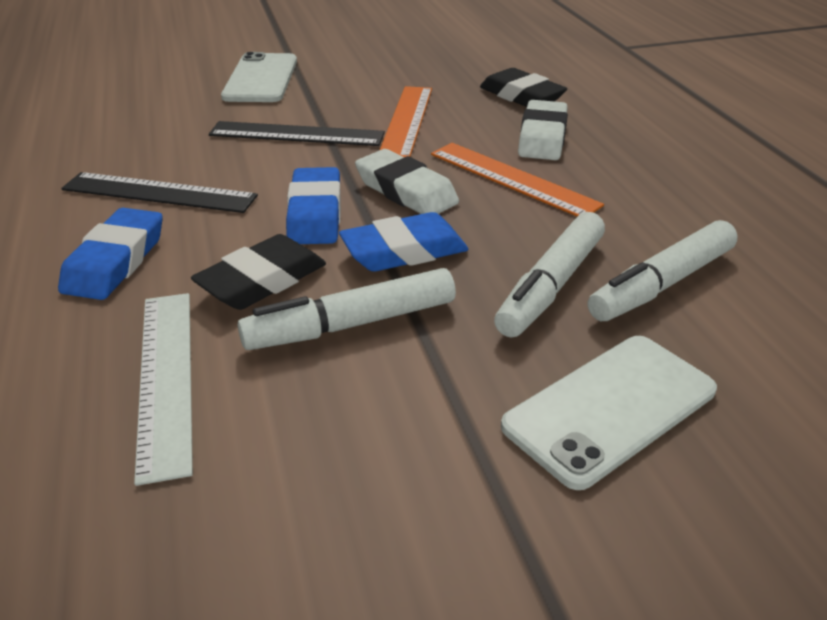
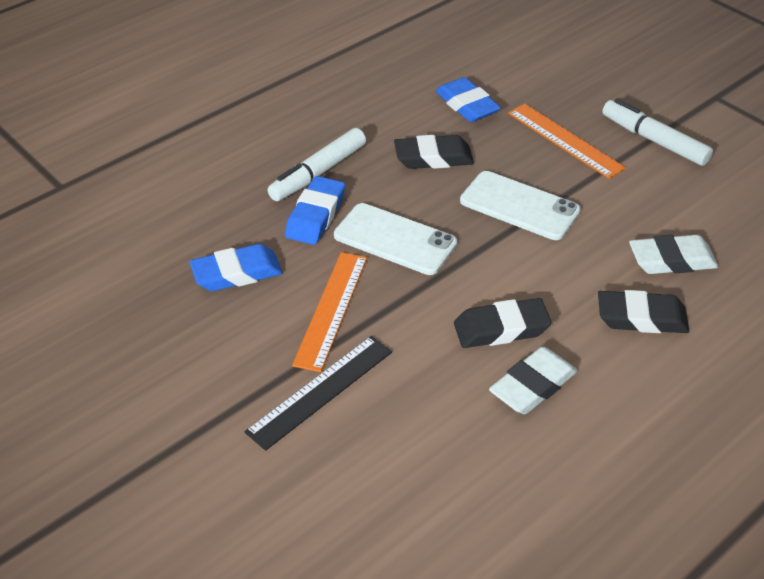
black eraser: 2 -> 3
black ruler: 2 -> 1
white marker: 3 -> 2
white ruler: 1 -> 0

